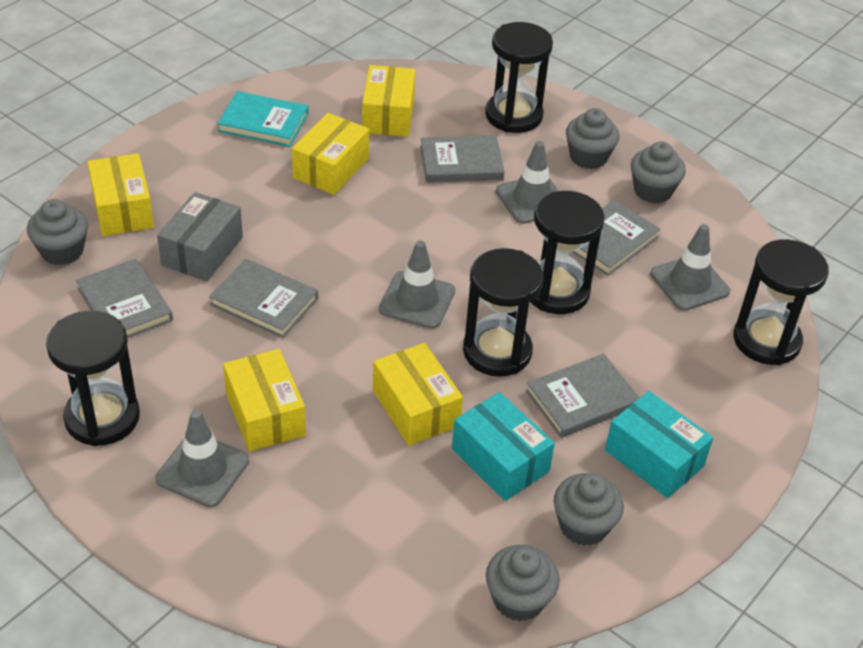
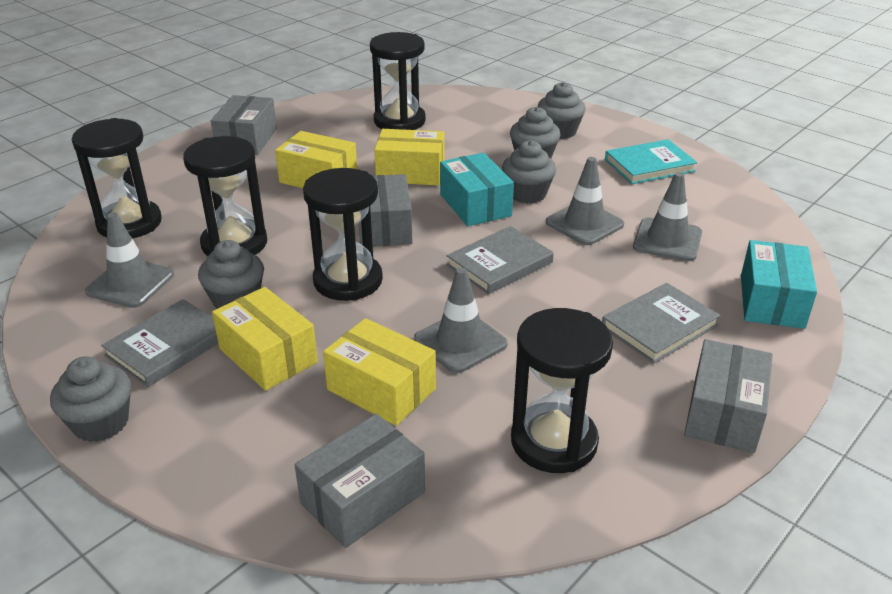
grey book: 5 -> 3
grey box: 1 -> 4
yellow box: 5 -> 4

